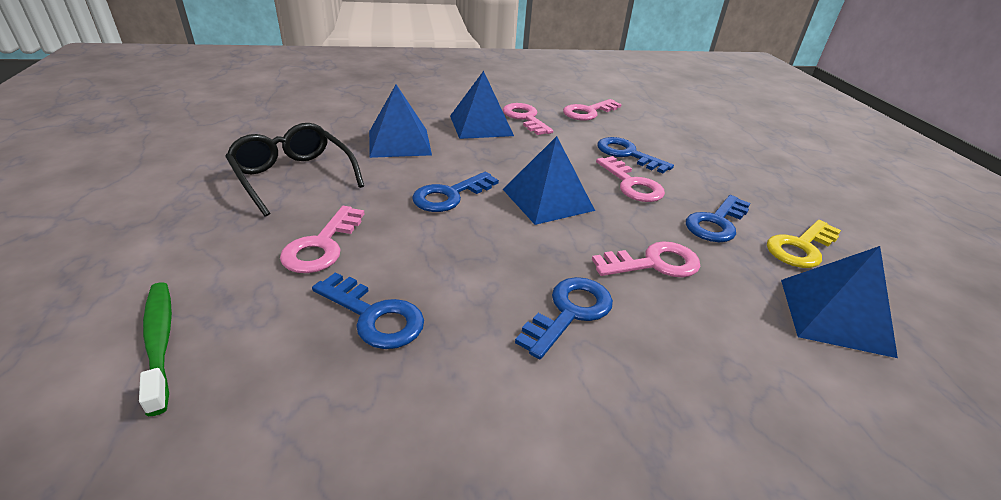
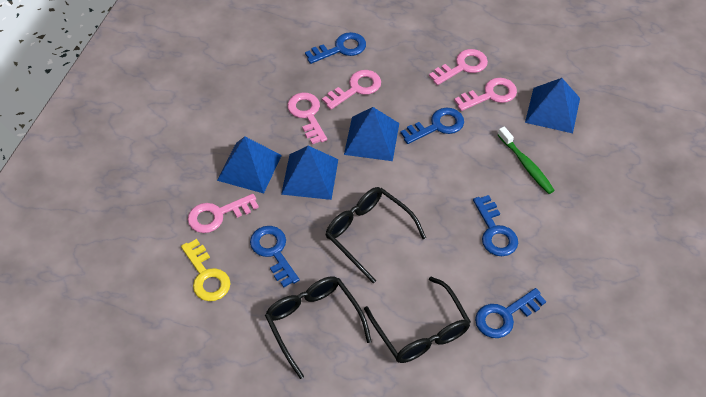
black glasses: 1 -> 3

